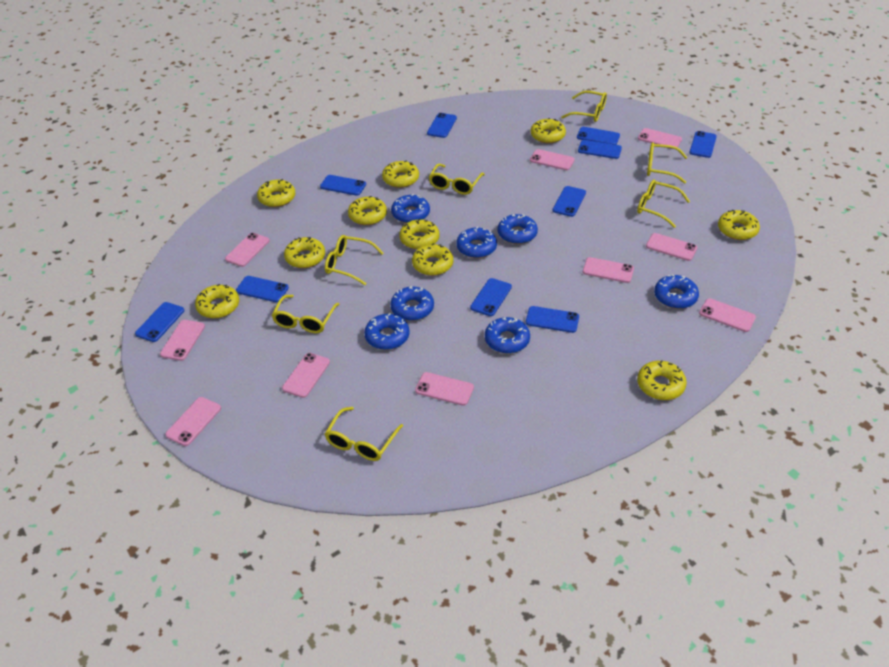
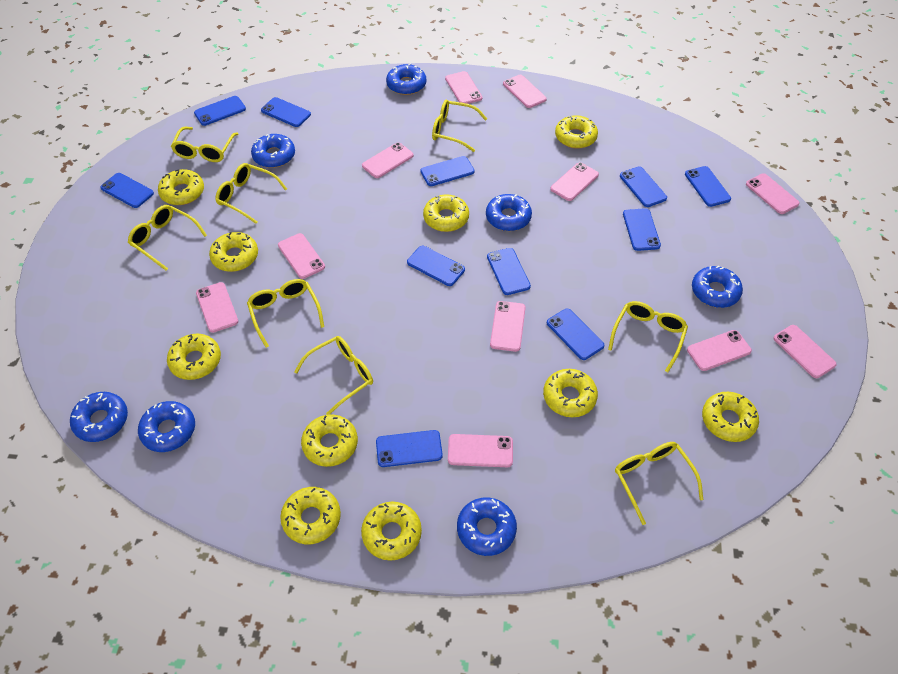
blue phone: 10 -> 11
pink phone: 10 -> 11
yellow glasses: 7 -> 8

